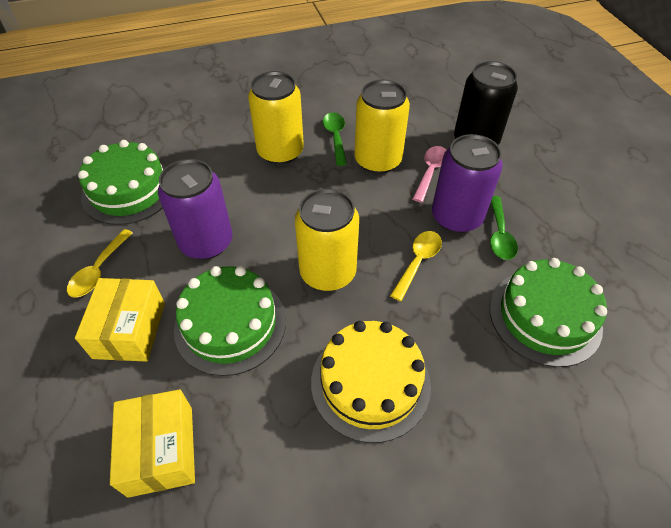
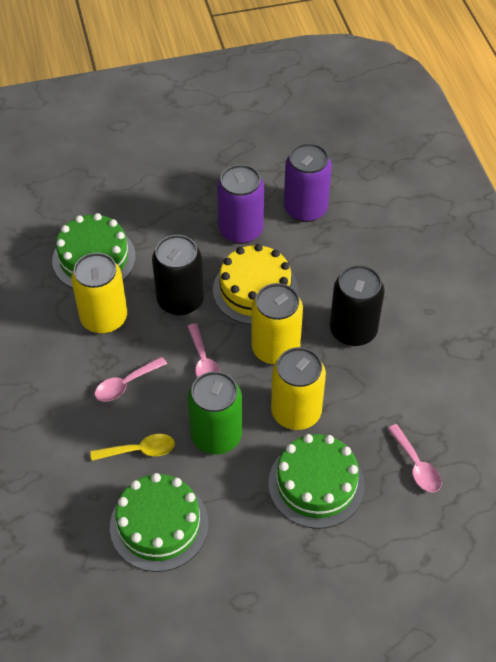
black can: 1 -> 2
green can: 0 -> 1
green spoon: 2 -> 0
pink spoon: 1 -> 3
yellow box: 2 -> 0
yellow spoon: 2 -> 1

